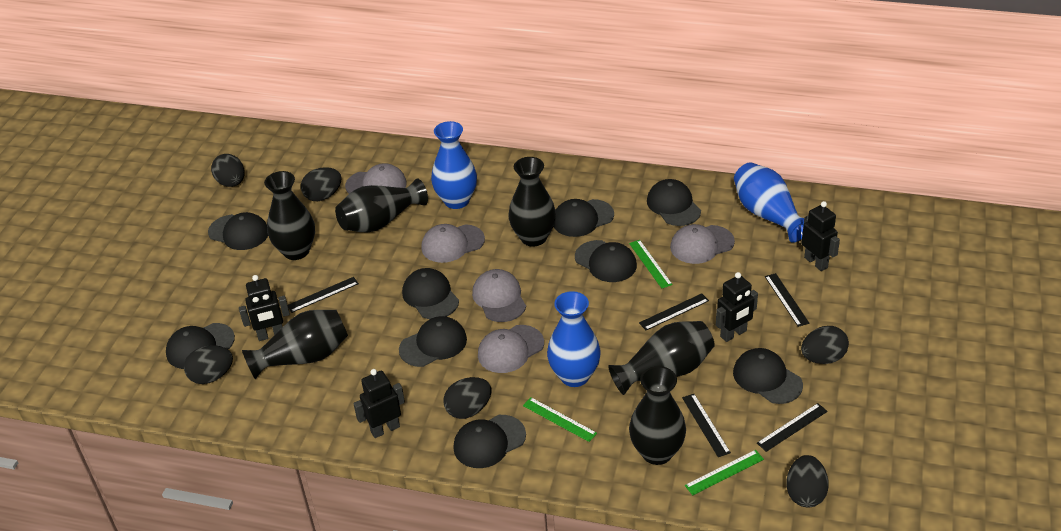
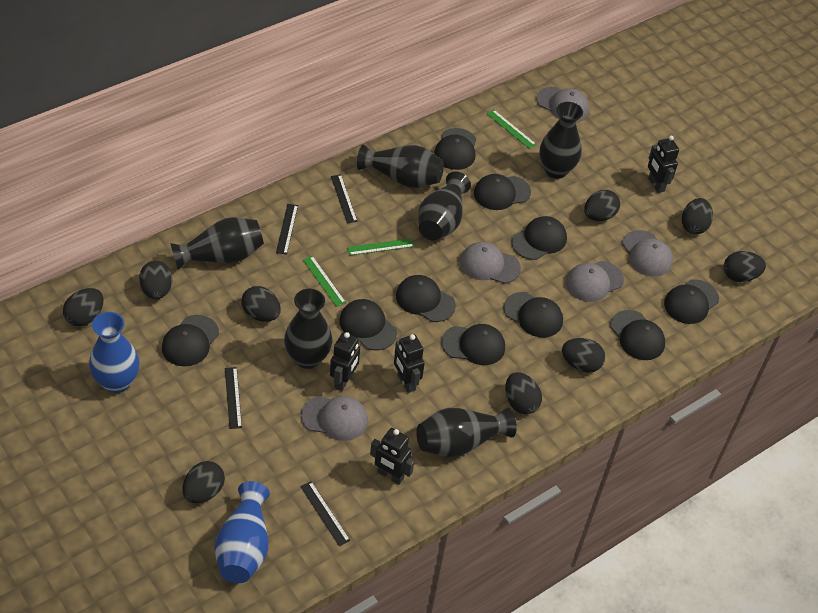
black cap: 9 -> 10
black egg: 6 -> 9
black ruler: 5 -> 4
blue vase: 3 -> 2

